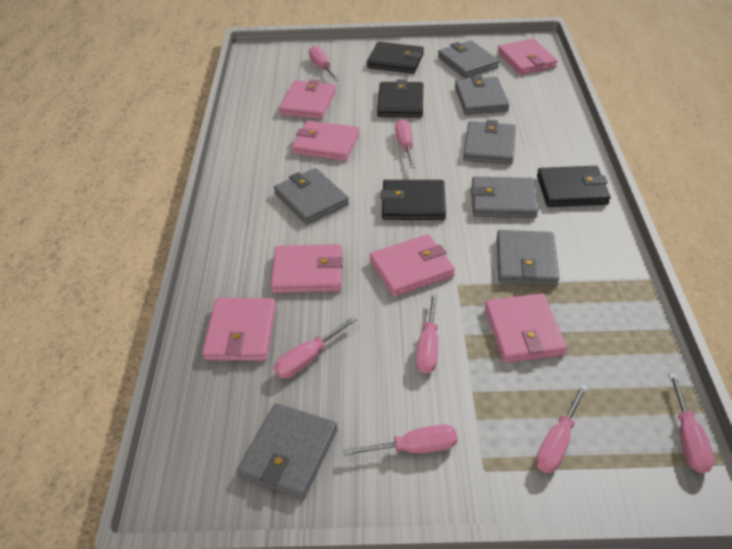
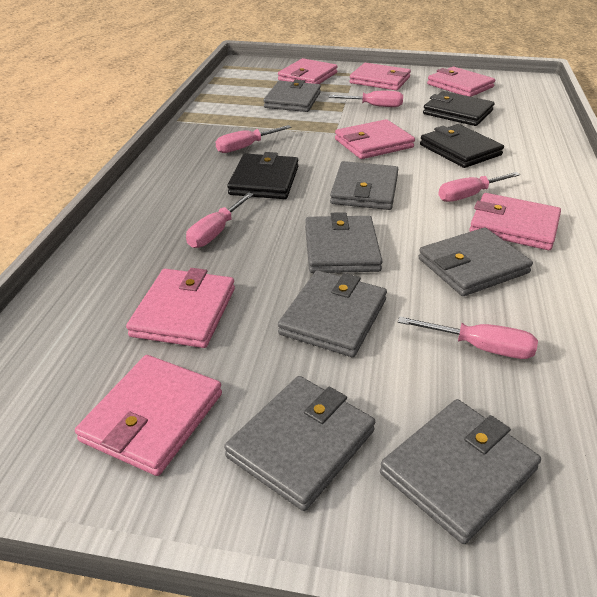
black wallet: 4 -> 3
pink screwdriver: 7 -> 5

